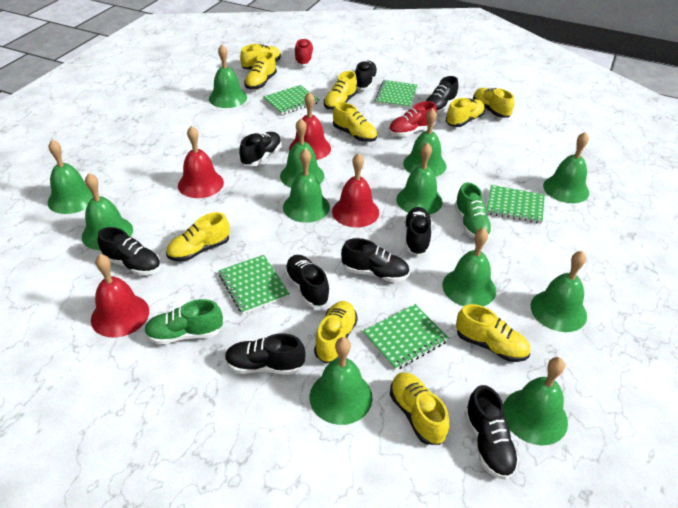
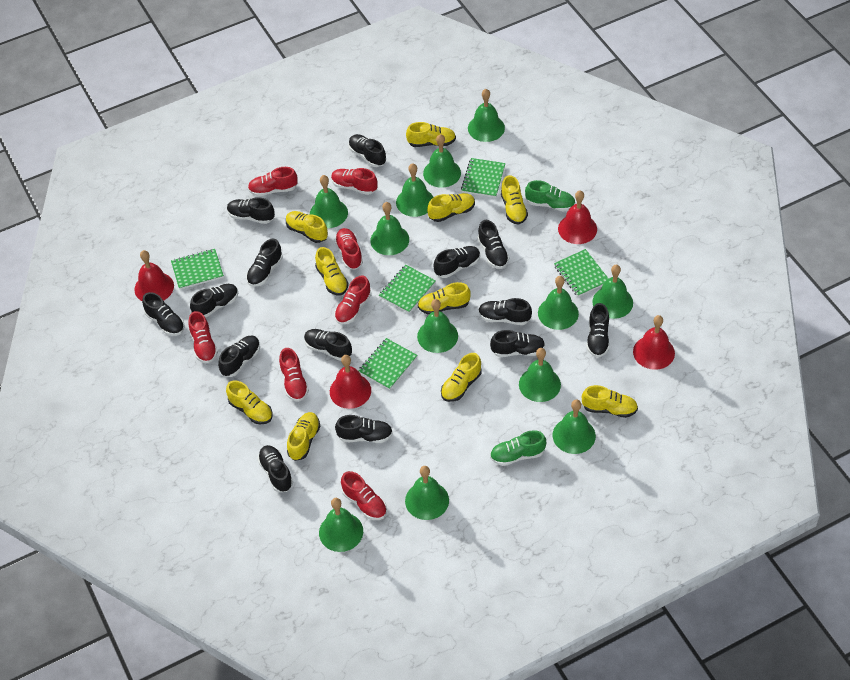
black shoe: 9 -> 14
red shoe: 2 -> 7

